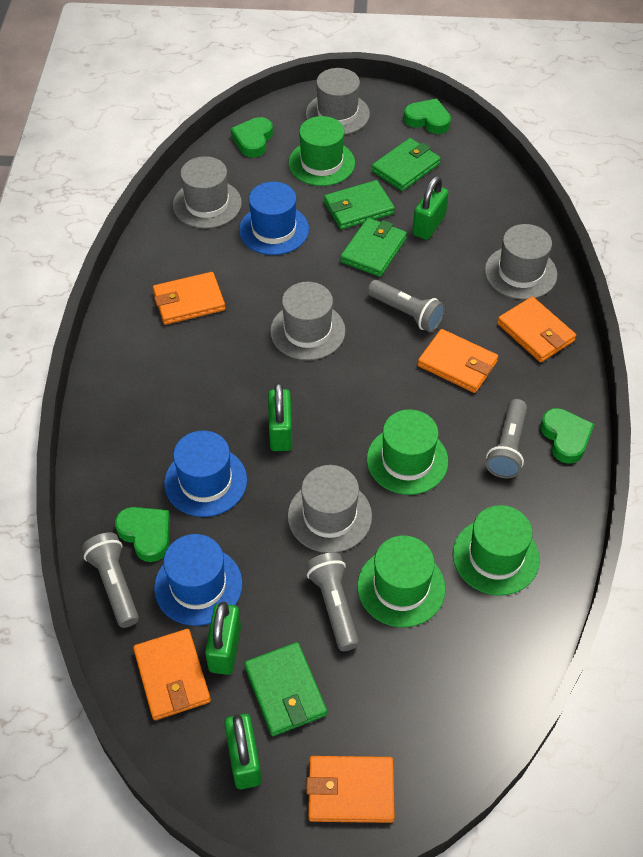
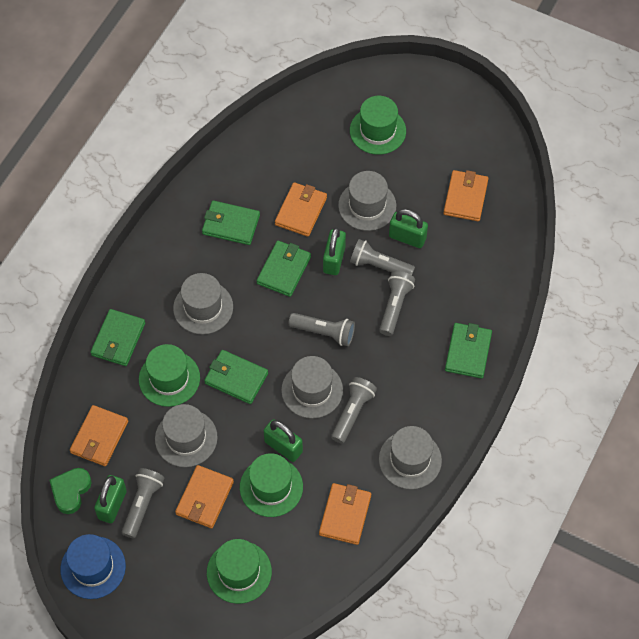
blue hat: 3 -> 1
green heart: 4 -> 1
green wallet: 4 -> 5
grey flashlight: 4 -> 5

